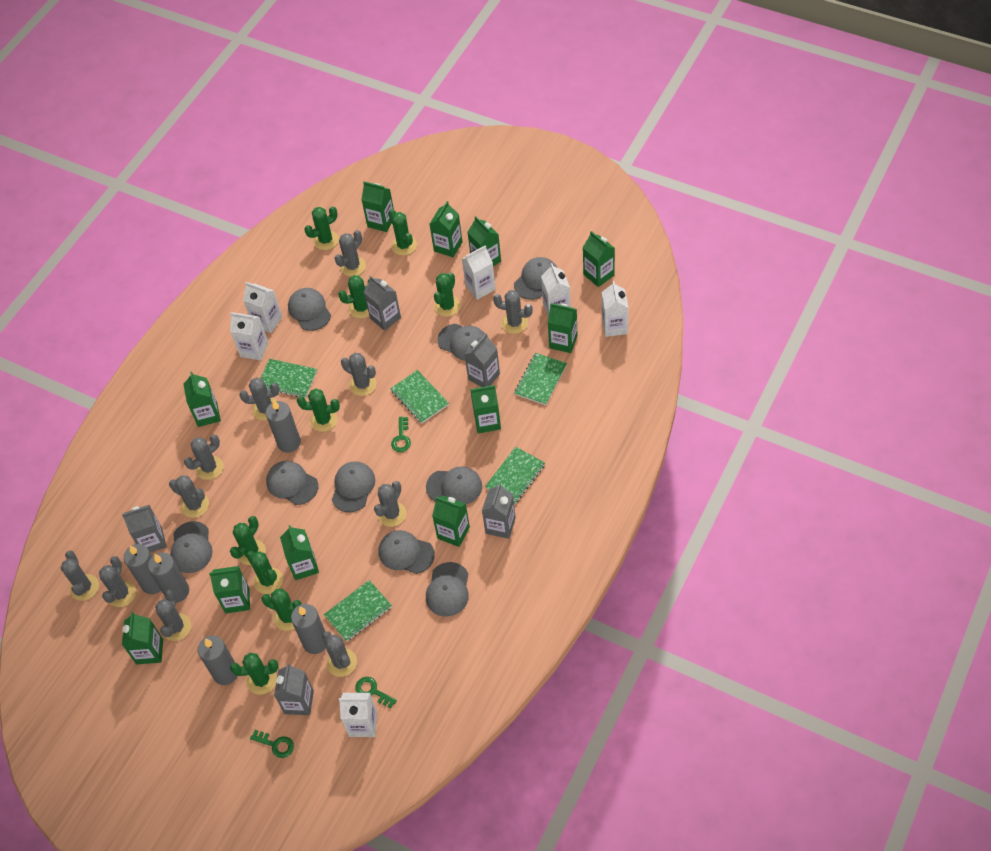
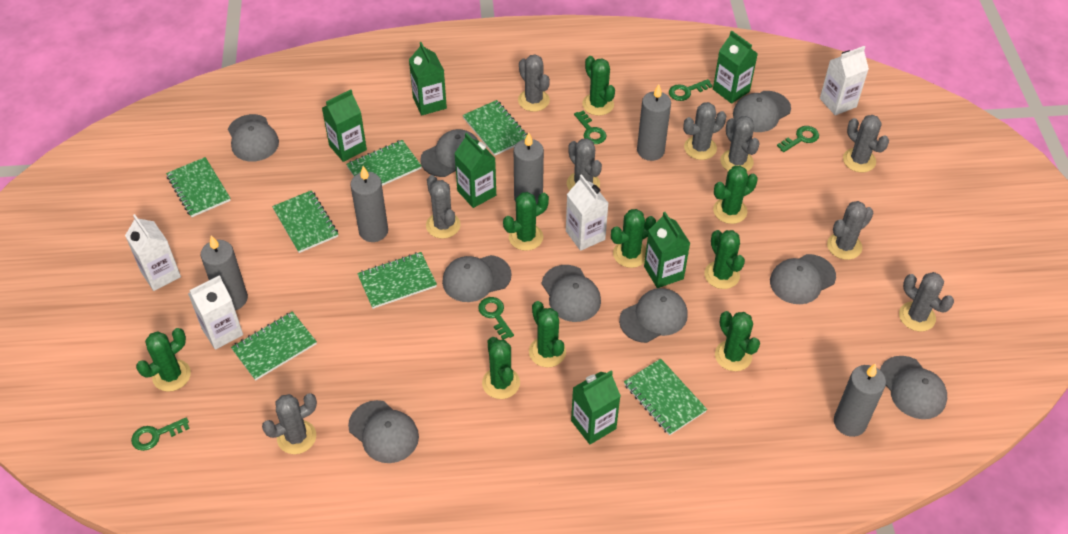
green carton: 11 -> 6
green key: 3 -> 5
green notebook: 5 -> 7
grey cactus: 11 -> 9
grey carton: 5 -> 0
white carton: 6 -> 4

